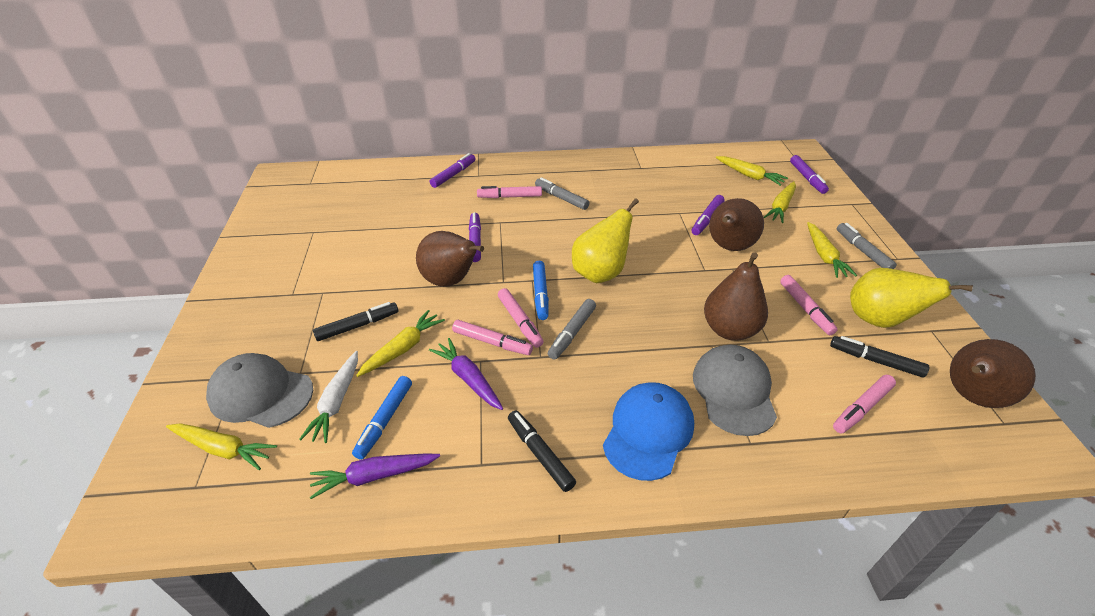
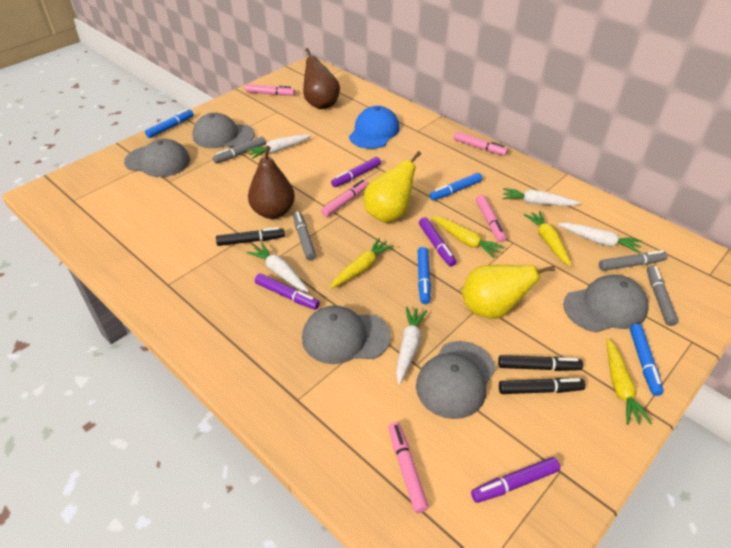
blue marker: 2 -> 4
brown pear: 4 -> 2
grey cap: 2 -> 5
grey marker: 3 -> 4
purple carrot: 2 -> 0
white carrot: 1 -> 5
yellow carrot: 5 -> 4

